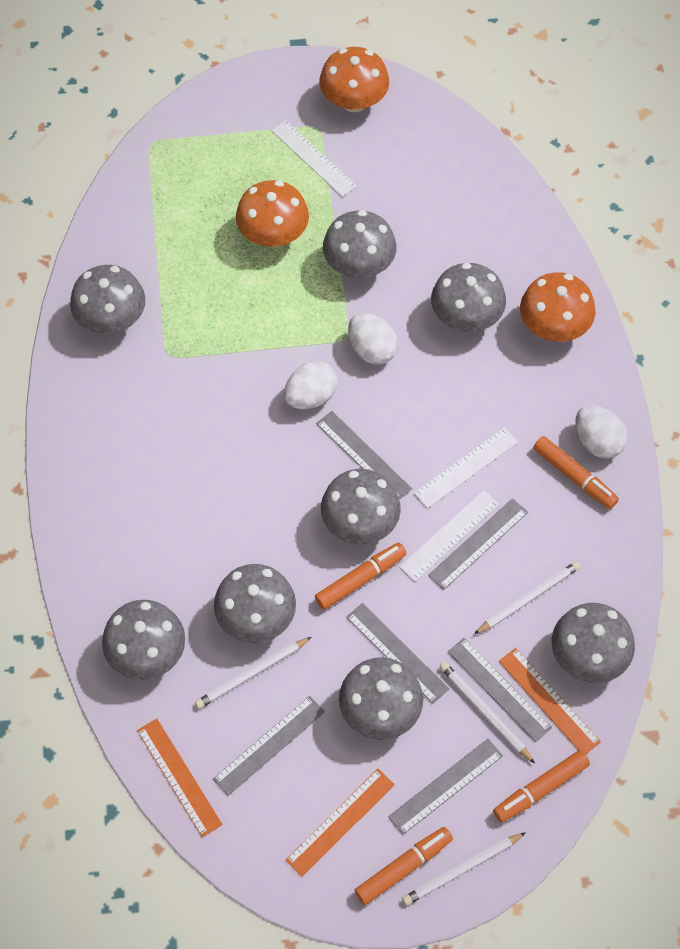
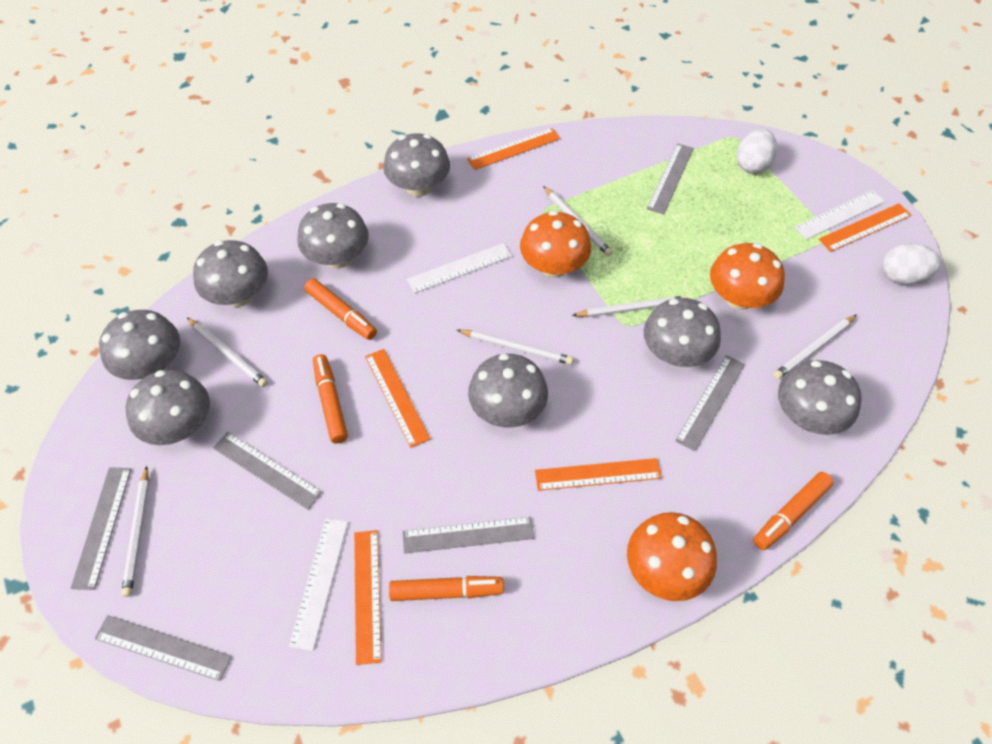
orange ruler: 3 -> 5
white egg: 3 -> 2
white pencil: 4 -> 6

